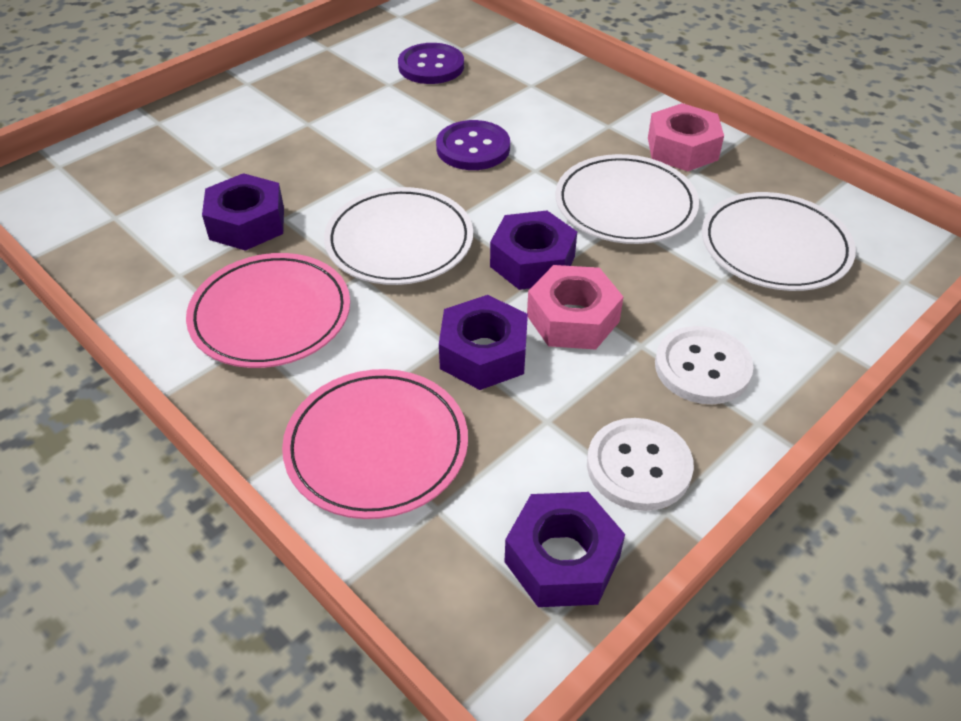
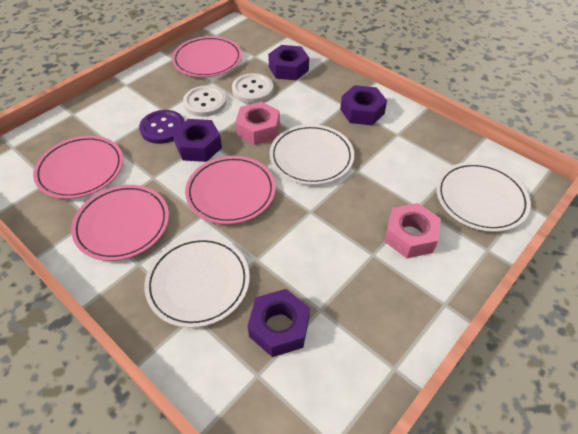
pink plate: 2 -> 4
purple button: 2 -> 1

